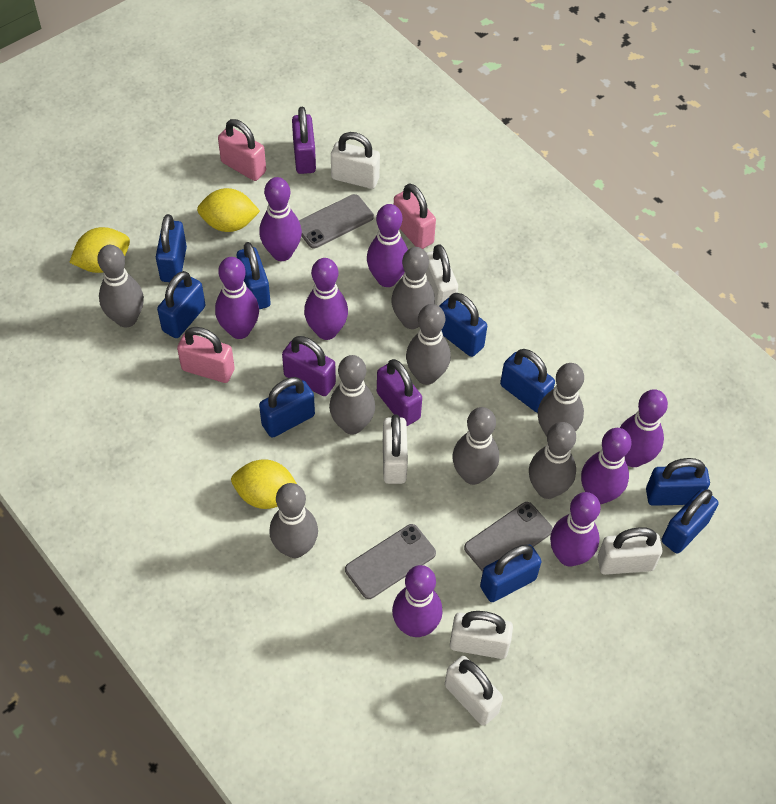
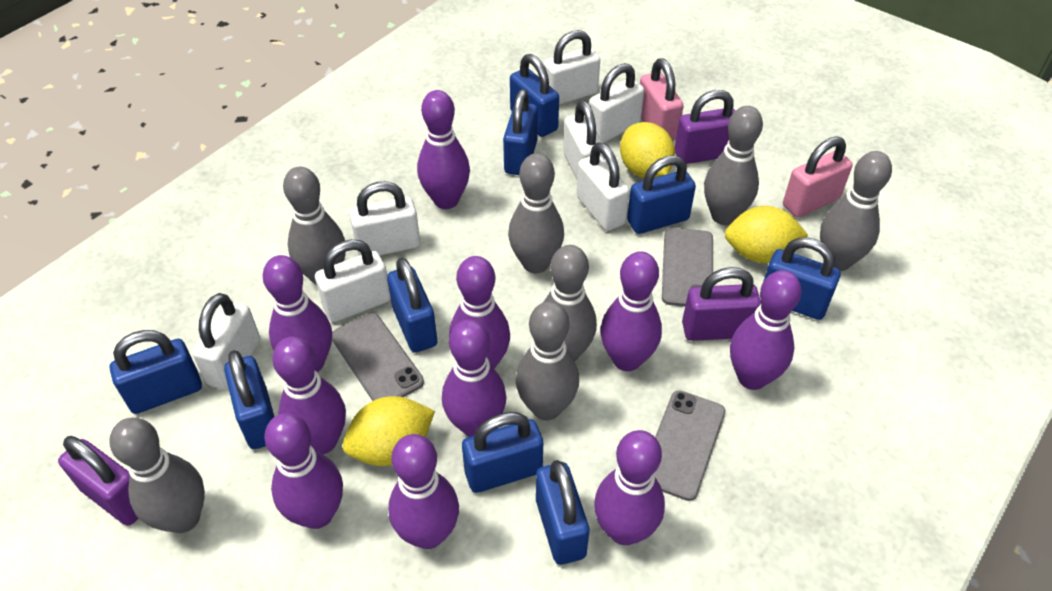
grey bowling pin: 8 -> 7
pink padlock: 3 -> 2
purple bowling pin: 8 -> 10
white padlock: 6 -> 7

